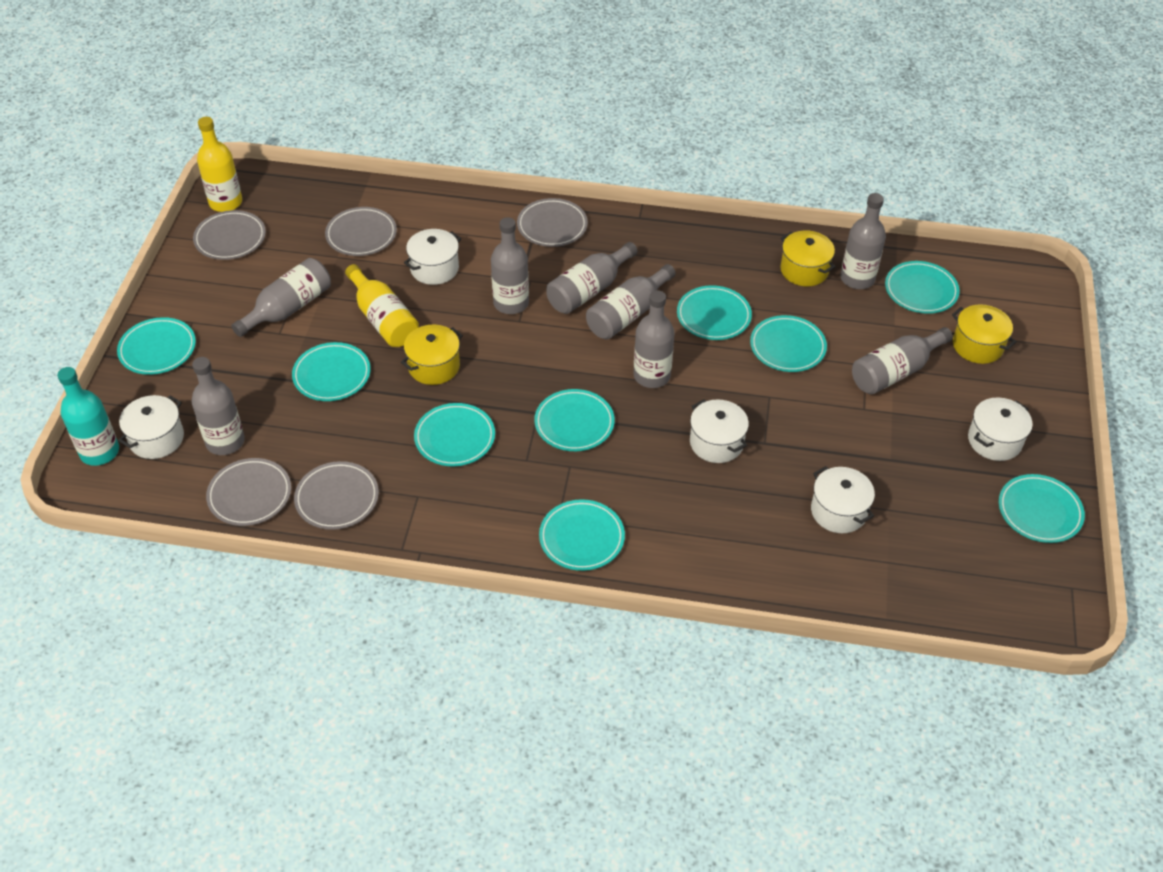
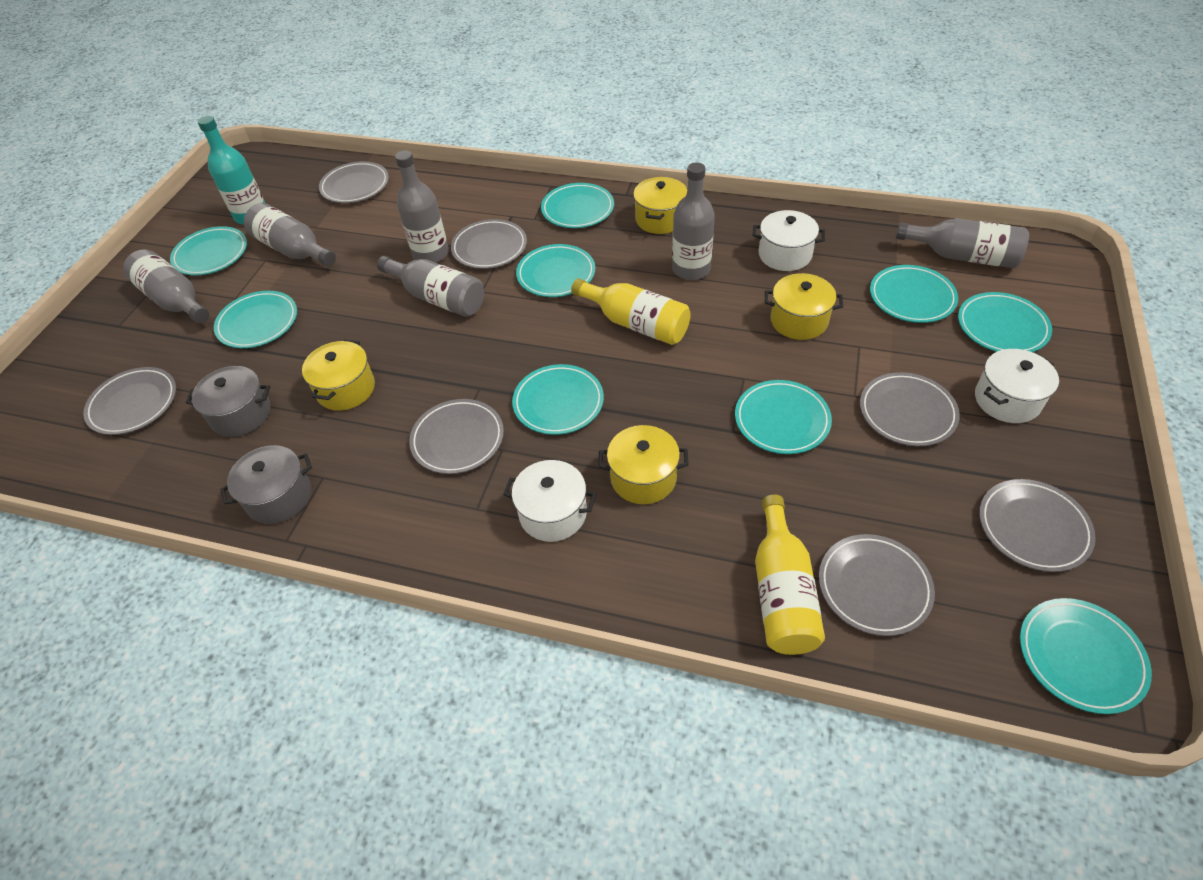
grey bottle: 8 -> 6
grey plate: 5 -> 7
grey pot: 0 -> 2
white pot: 5 -> 3
yellow pot: 3 -> 4

